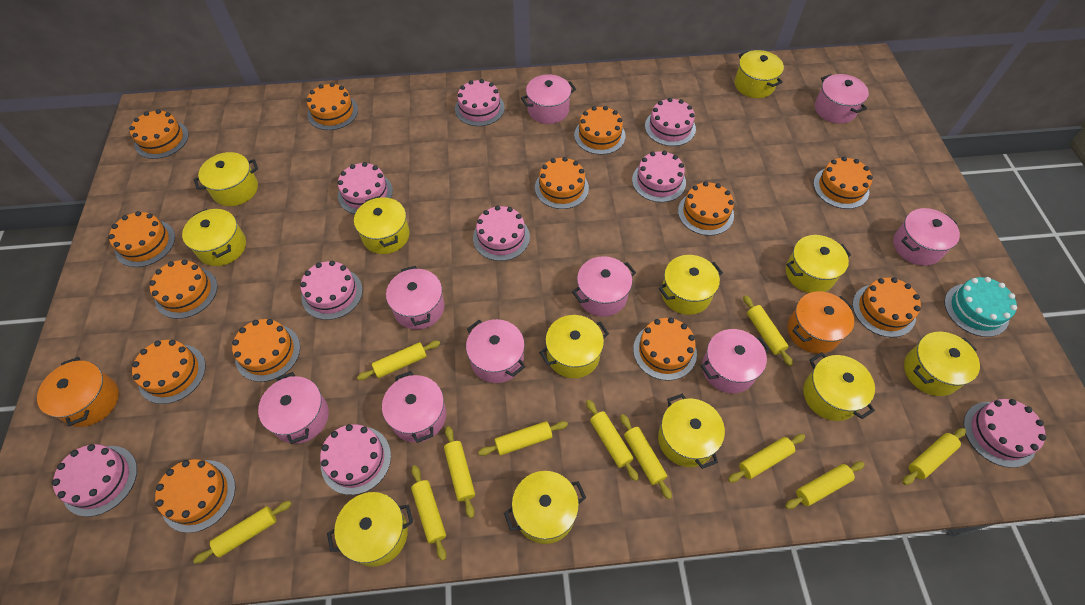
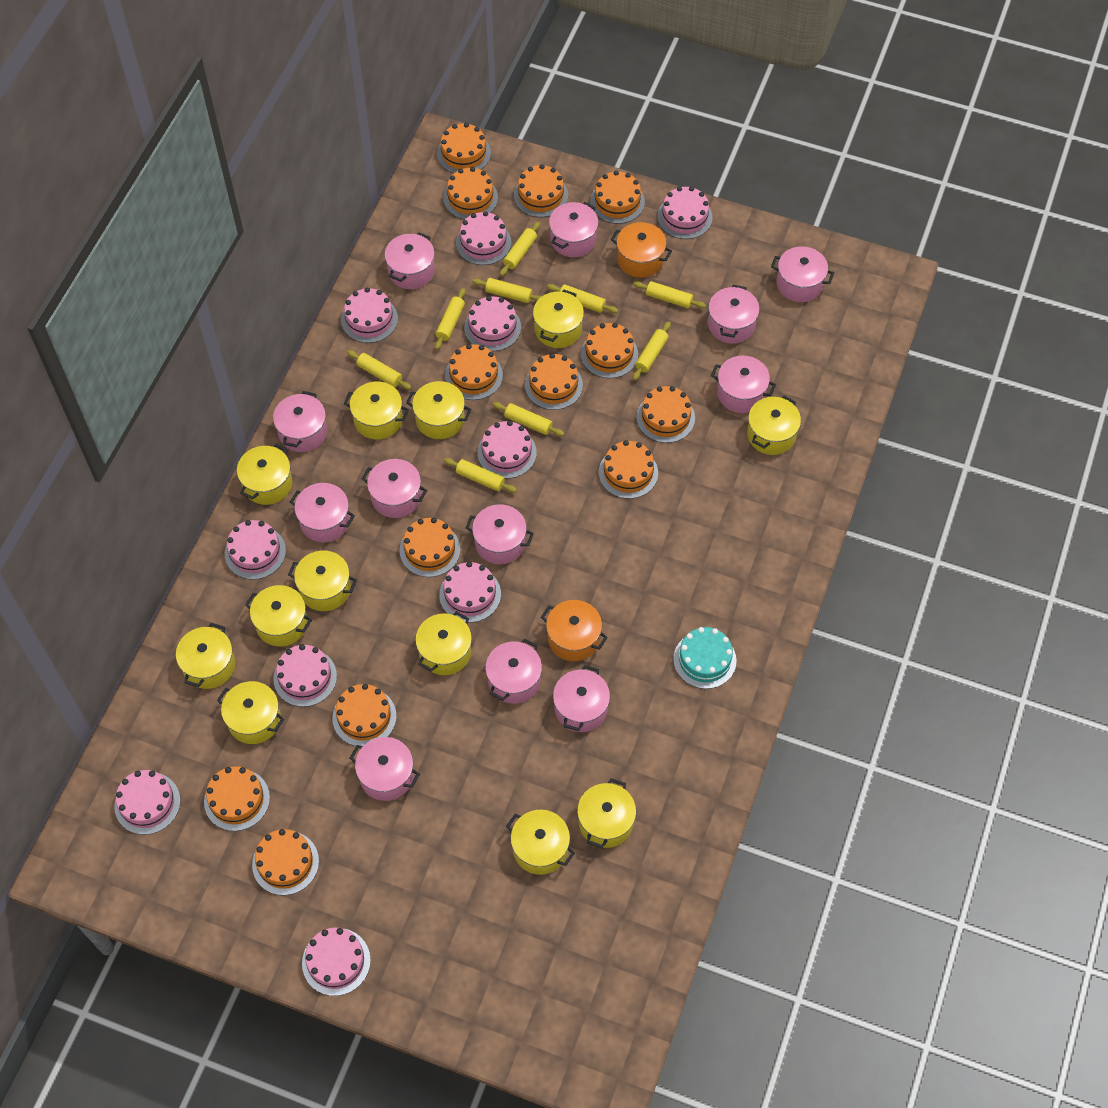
pink cake: 9 -> 10
pink pot: 9 -> 12
yellow rolling pin: 11 -> 9

